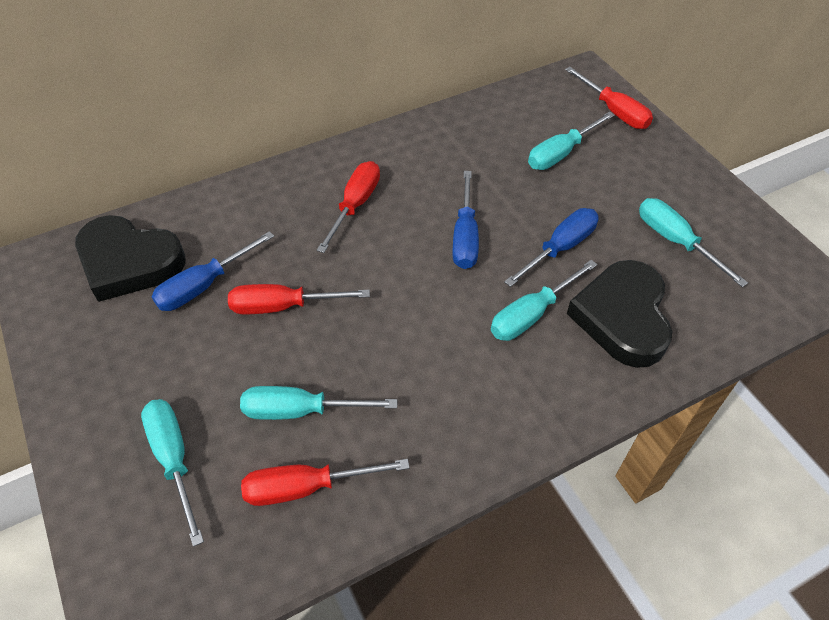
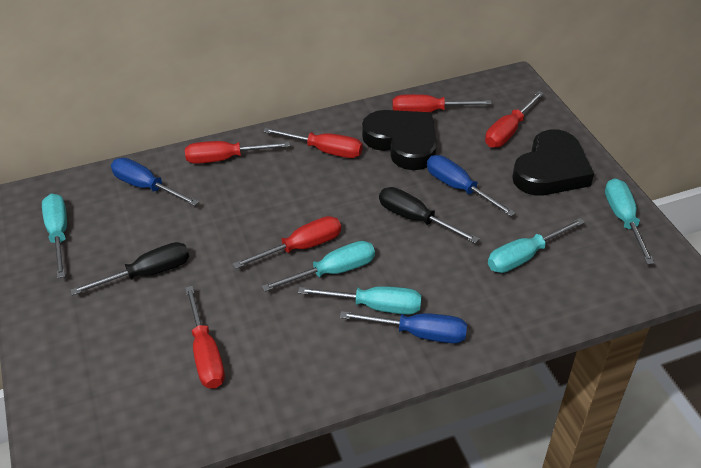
black screwdriver: 0 -> 2
red screwdriver: 4 -> 6

